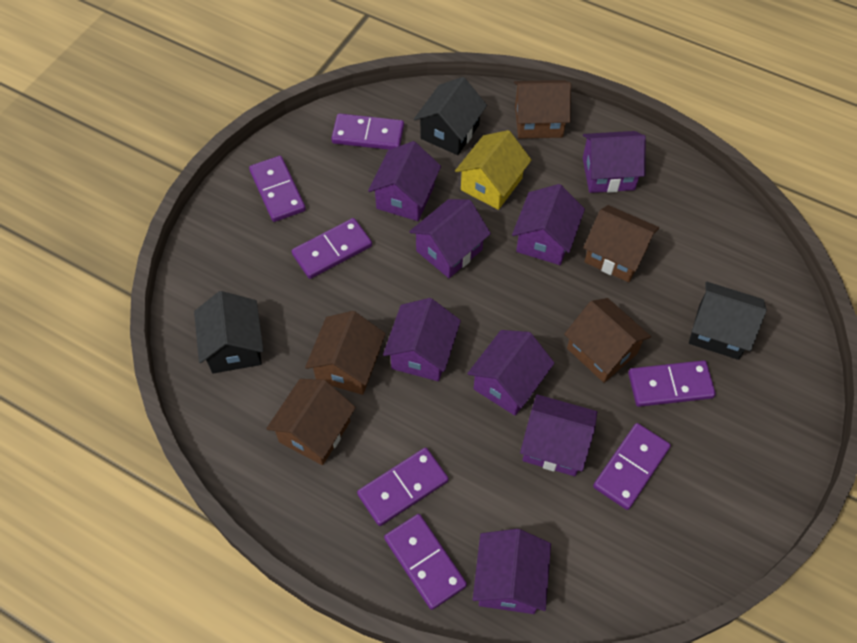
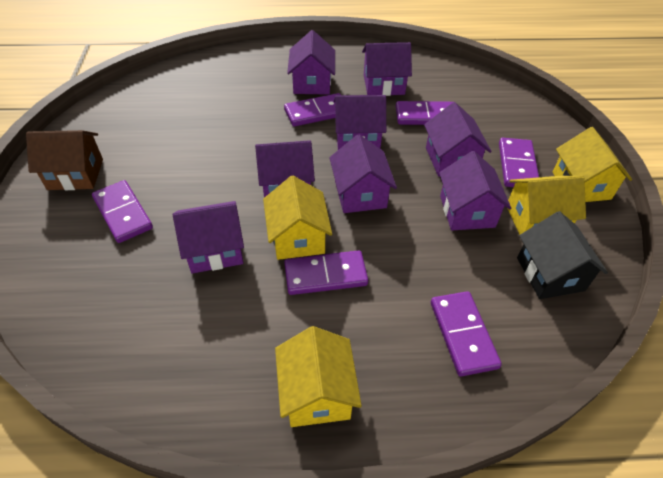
black house: 3 -> 1
brown house: 5 -> 1
purple domino: 7 -> 6
yellow house: 1 -> 4

